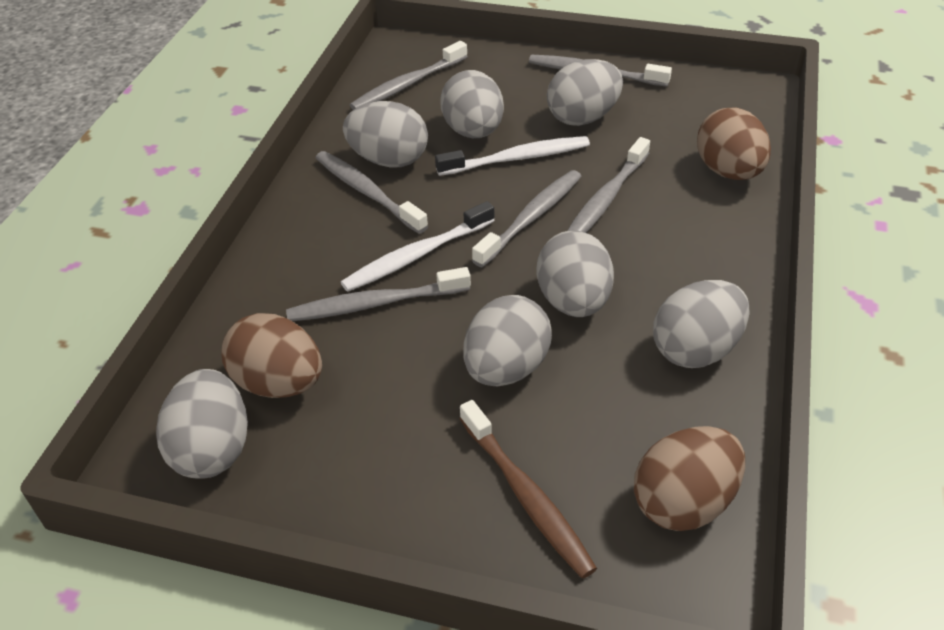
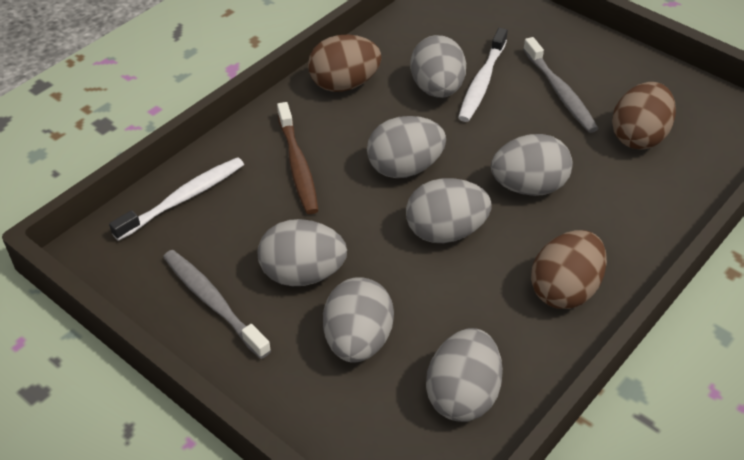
grey toothbrush: 6 -> 2

